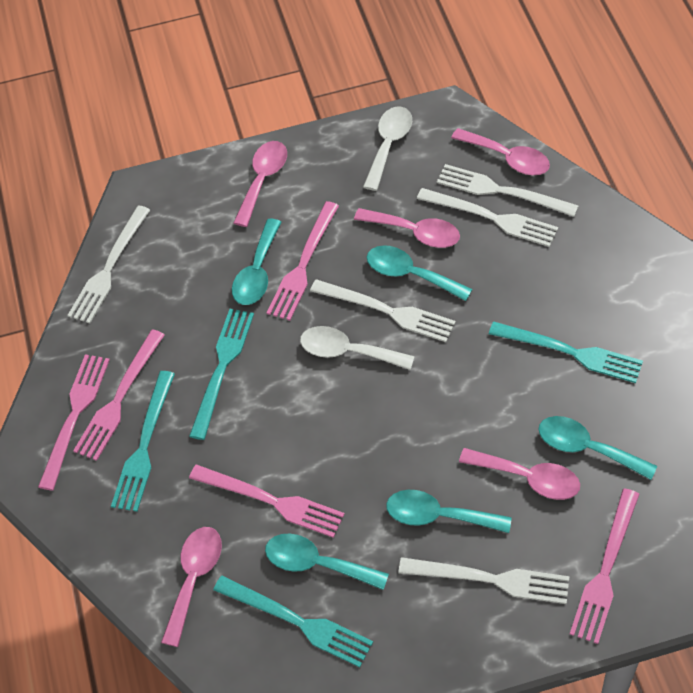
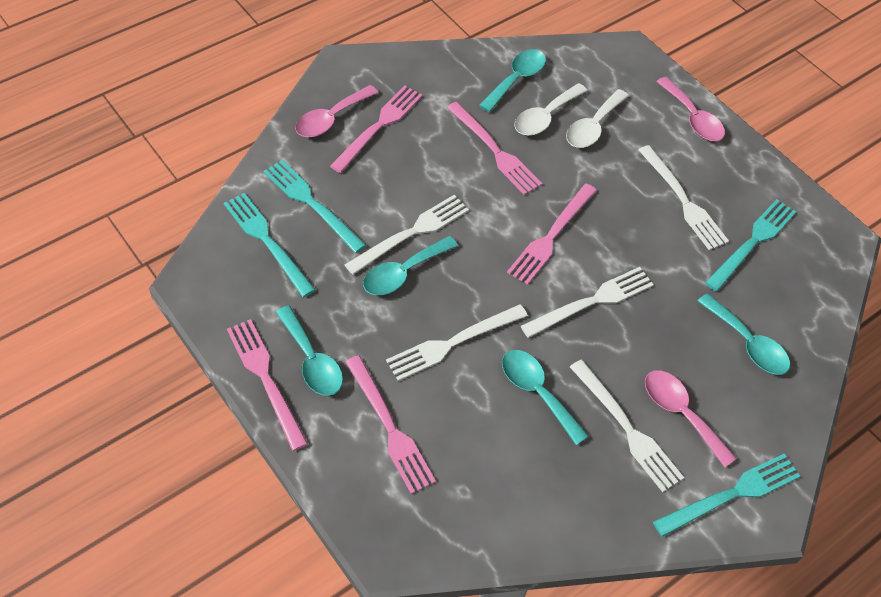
pink spoon: 5 -> 3

